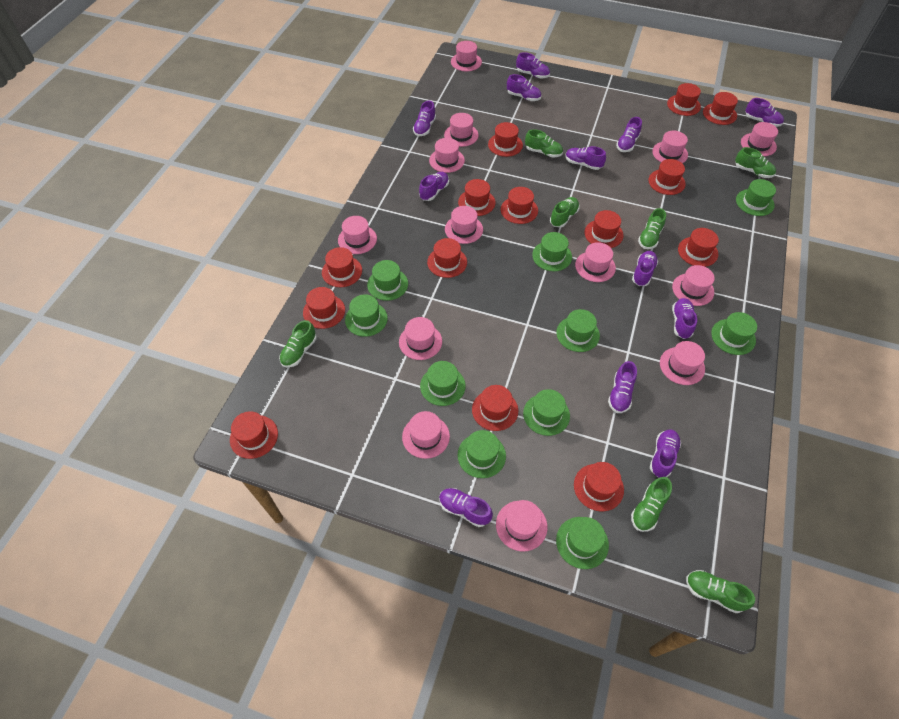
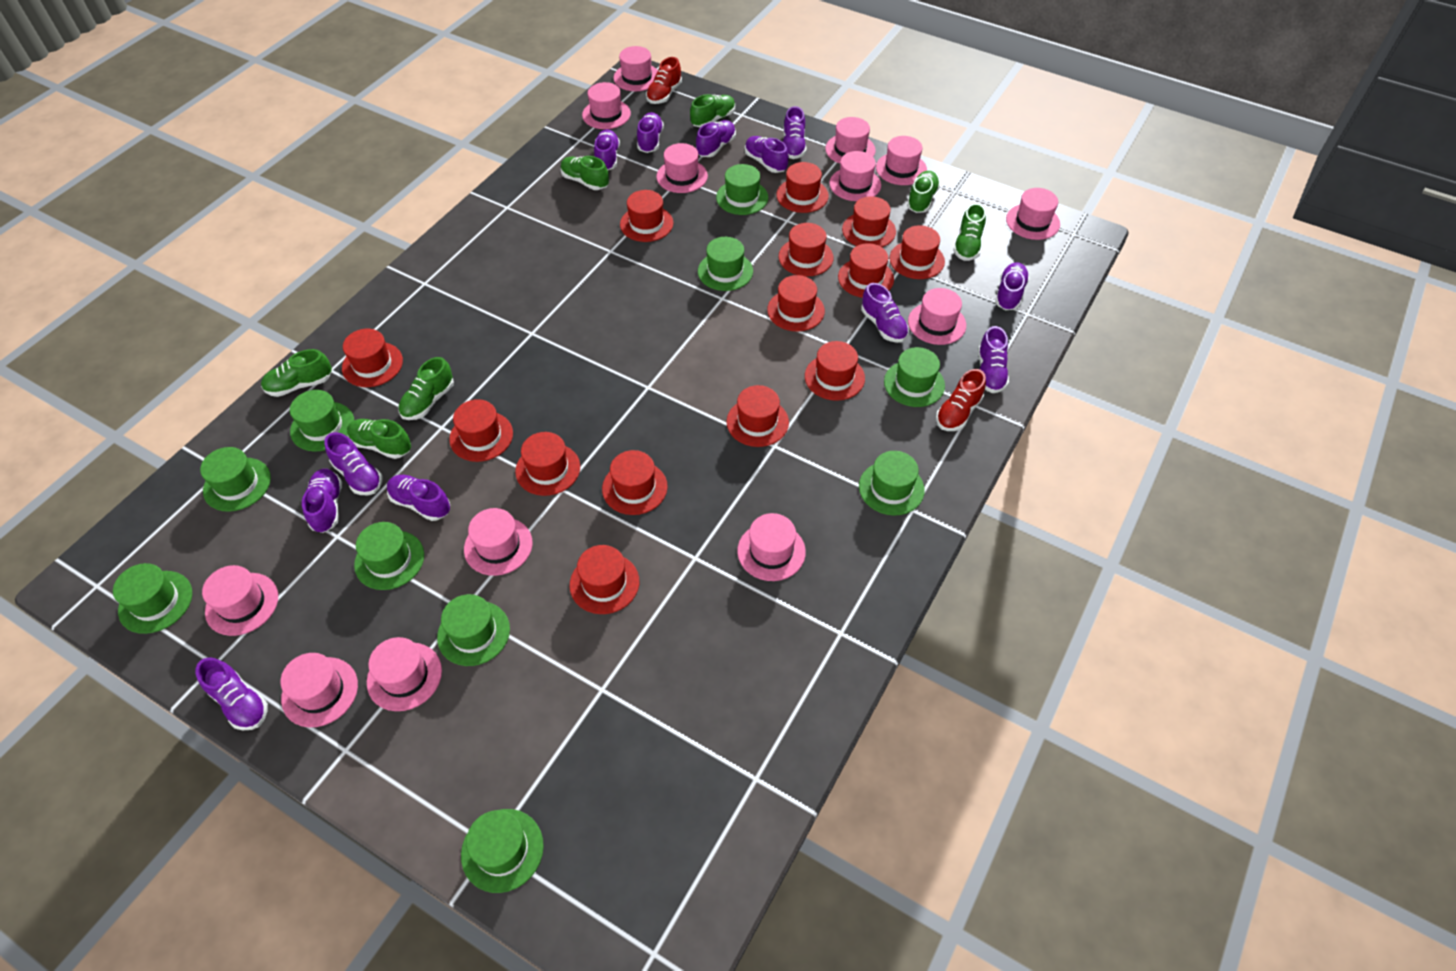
red shoe: 0 -> 2

